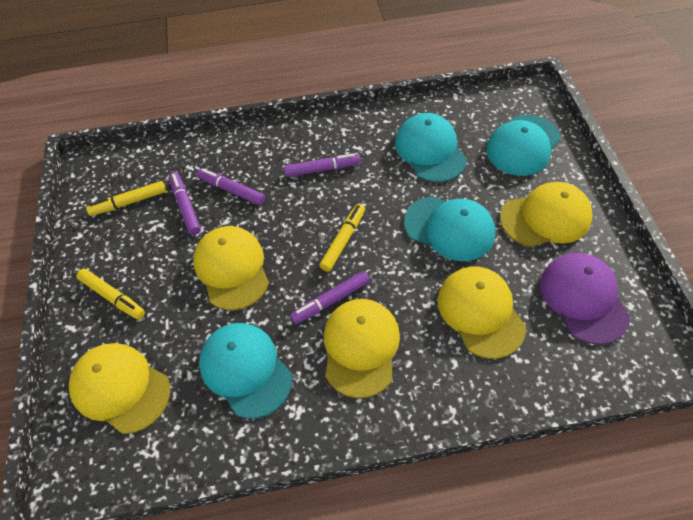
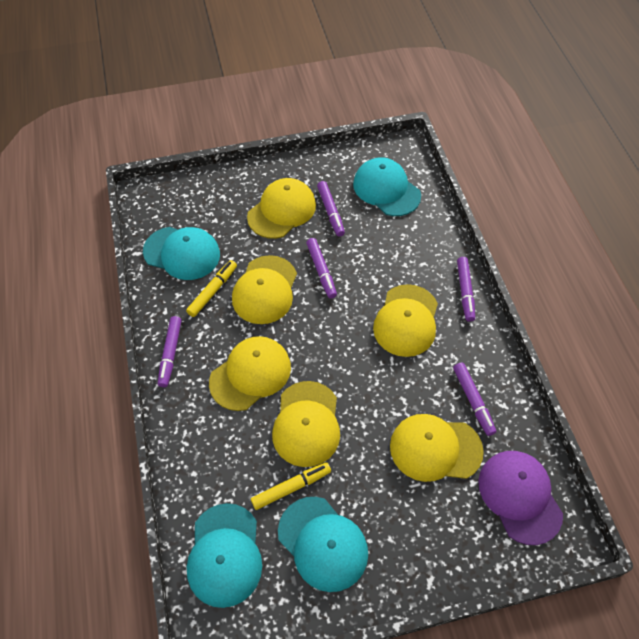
purple marker: 4 -> 5
yellow cap: 5 -> 6
yellow marker: 3 -> 2

